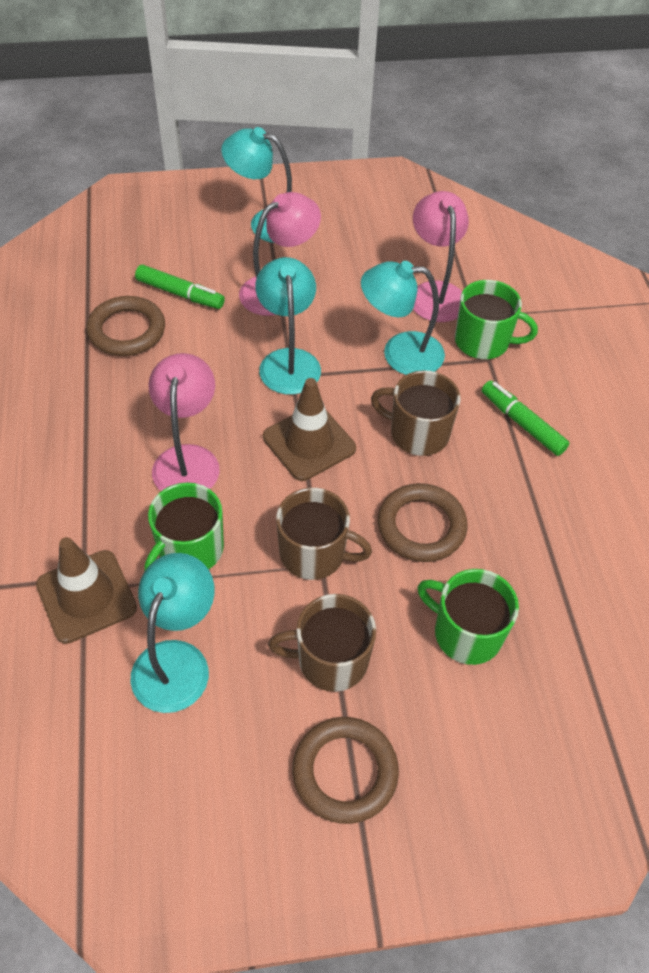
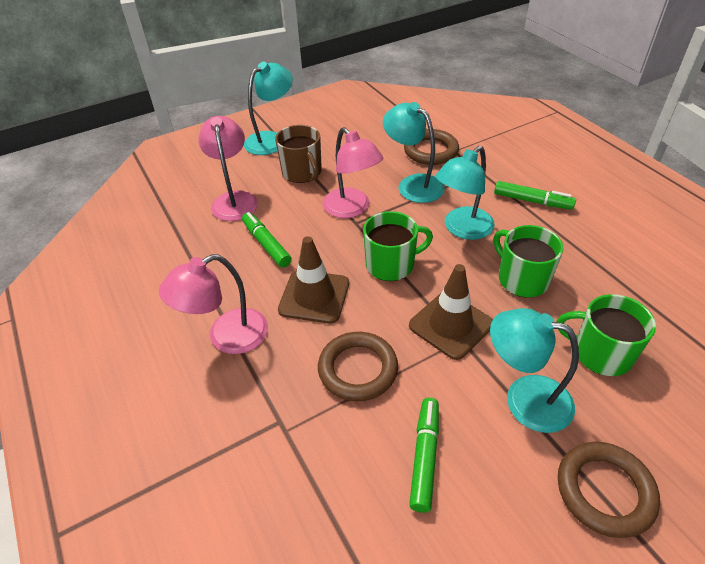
brown mug: 3 -> 1
green marker: 2 -> 3

